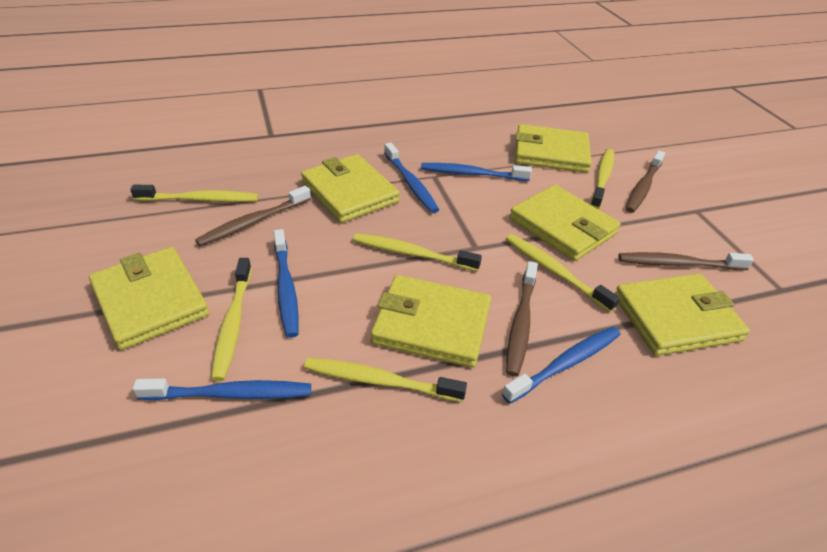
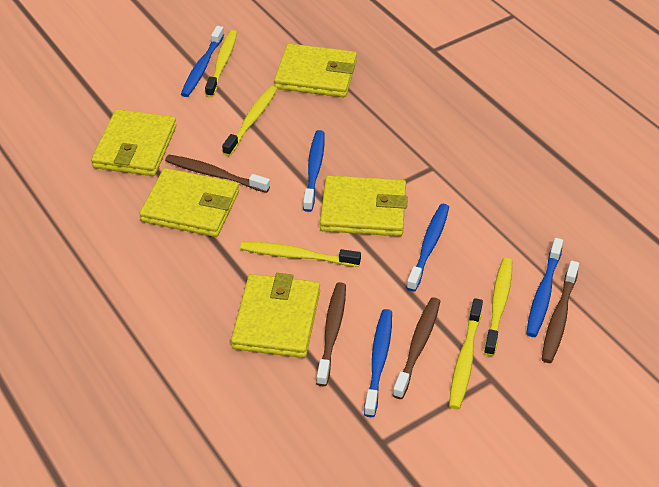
yellow toothbrush: 6 -> 5
yellow wallet: 6 -> 5

